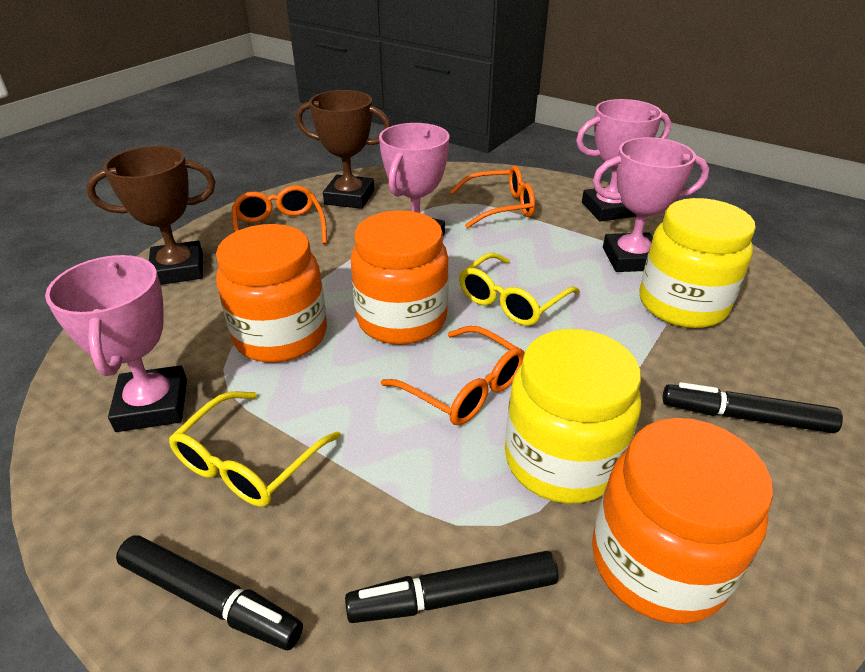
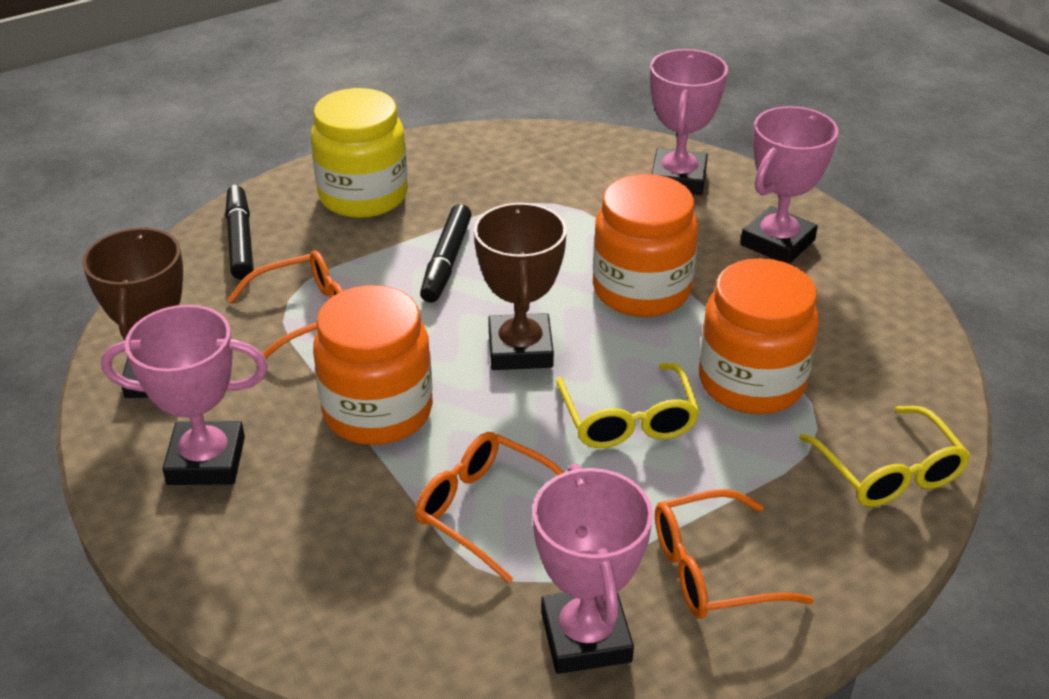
black marker: 3 -> 2
yellow jar: 2 -> 1

